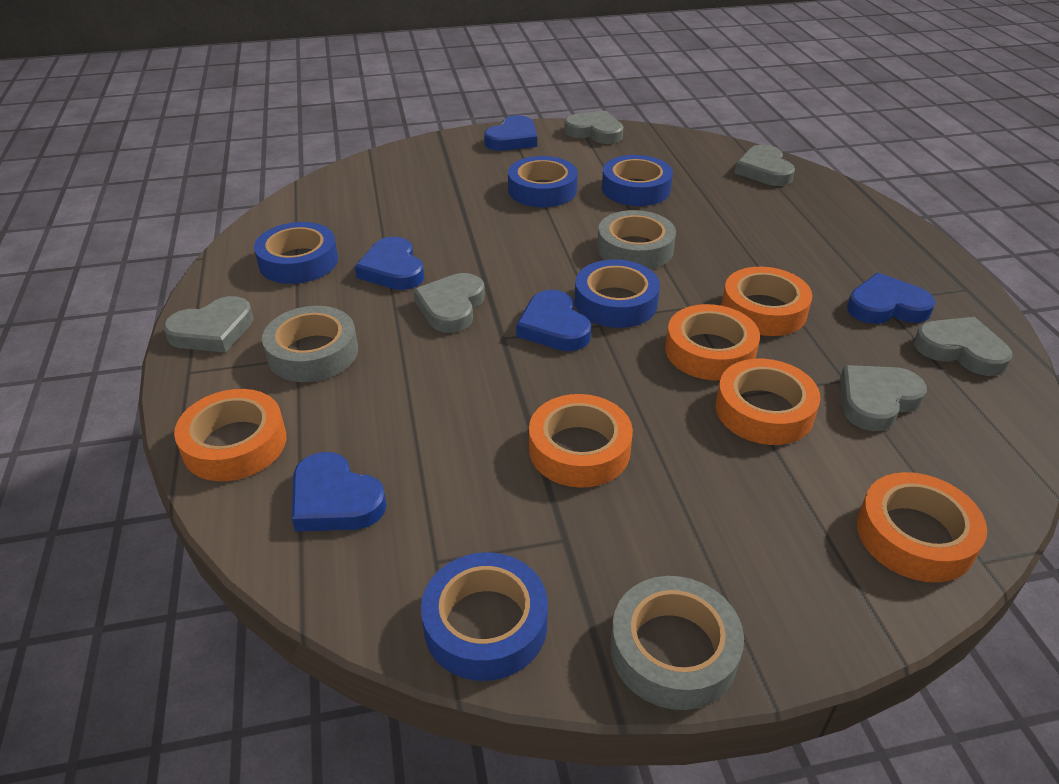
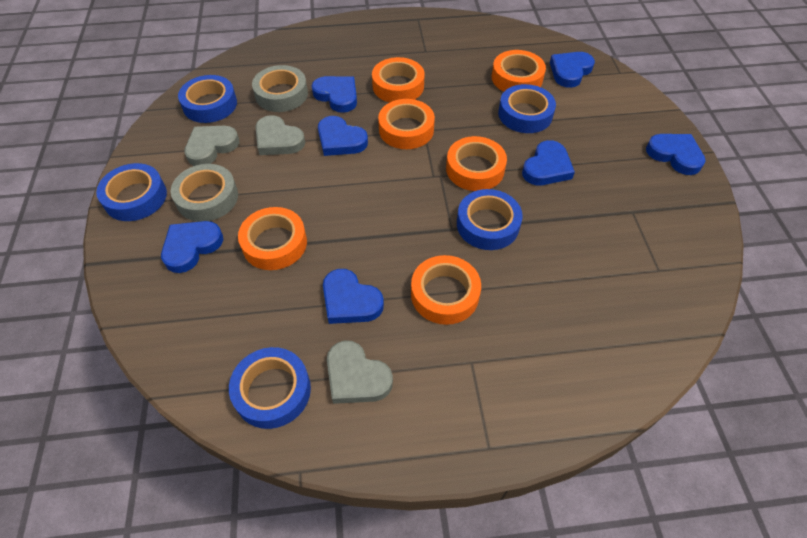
blue heart: 5 -> 7
grey heart: 6 -> 3
grey tape: 3 -> 2

